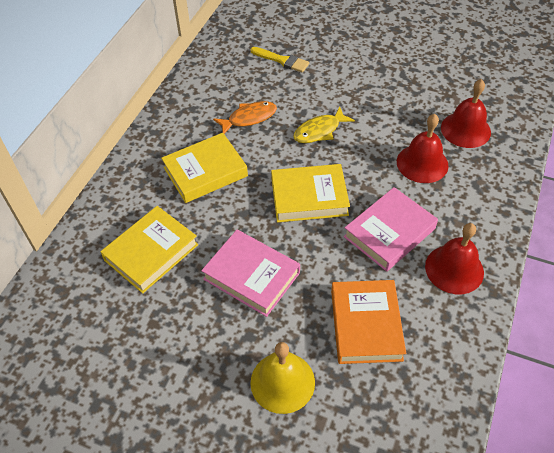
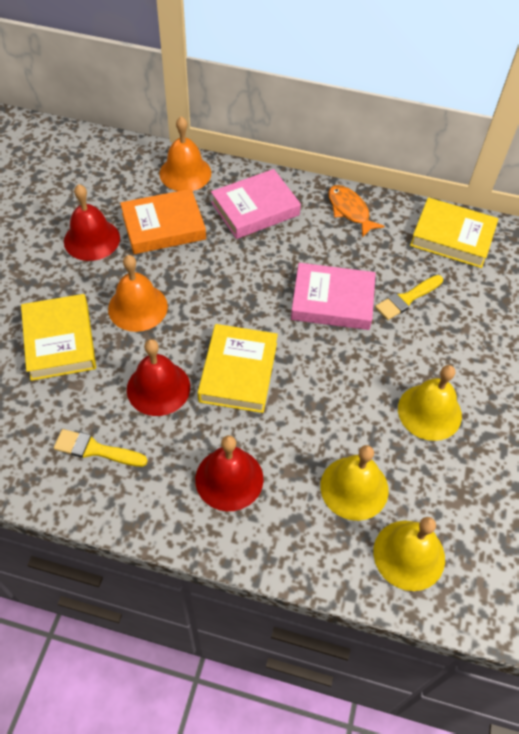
orange bell: 0 -> 2
yellow bell: 1 -> 3
yellow brush: 1 -> 2
yellow fish: 1 -> 0

